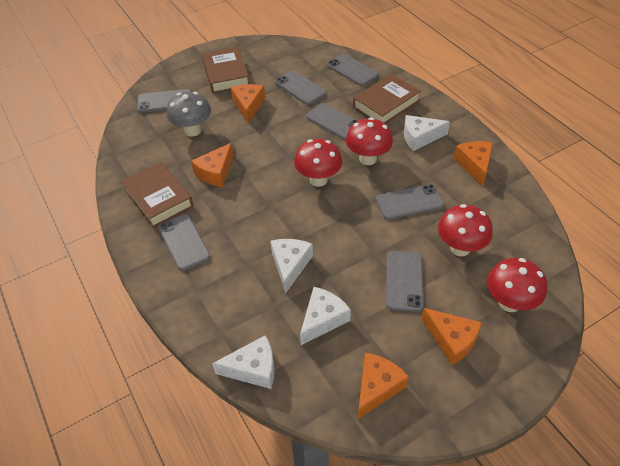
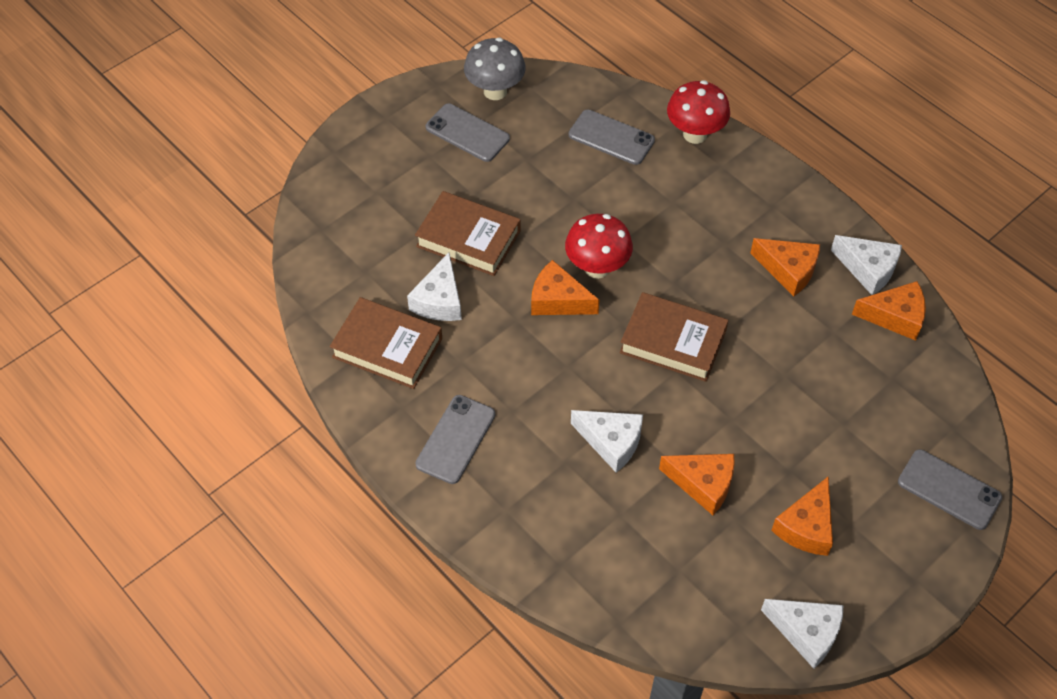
grey phone: 7 -> 4
red mushroom: 4 -> 2

